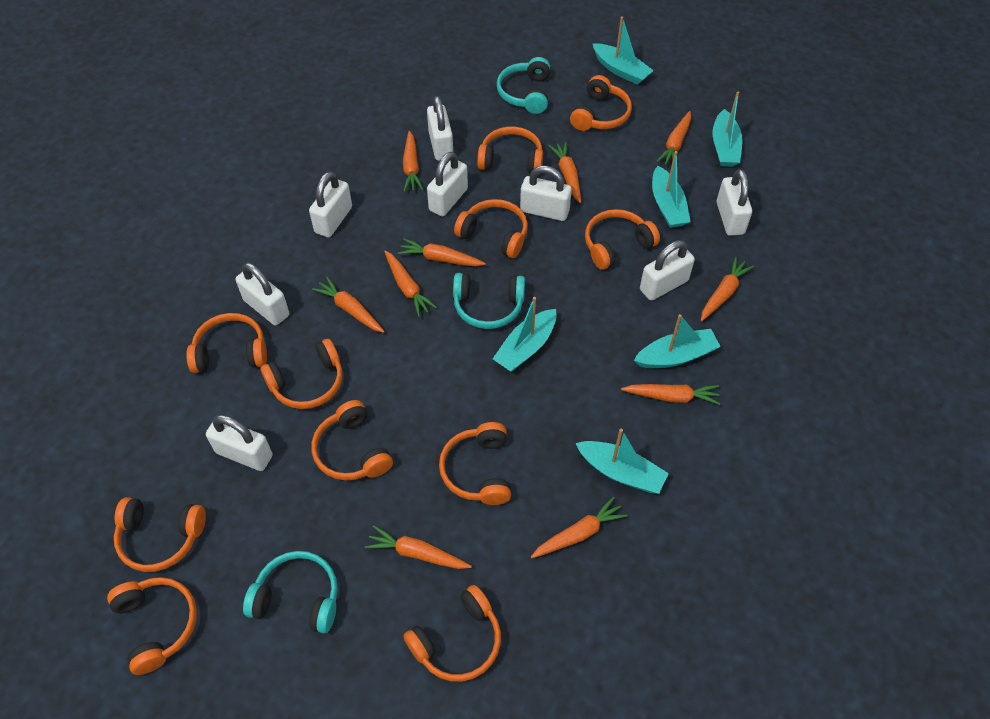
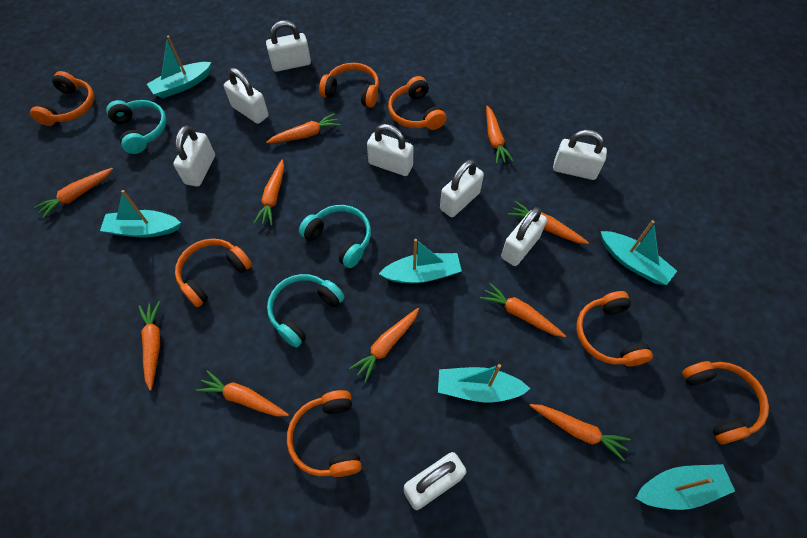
orange headphones: 11 -> 7

